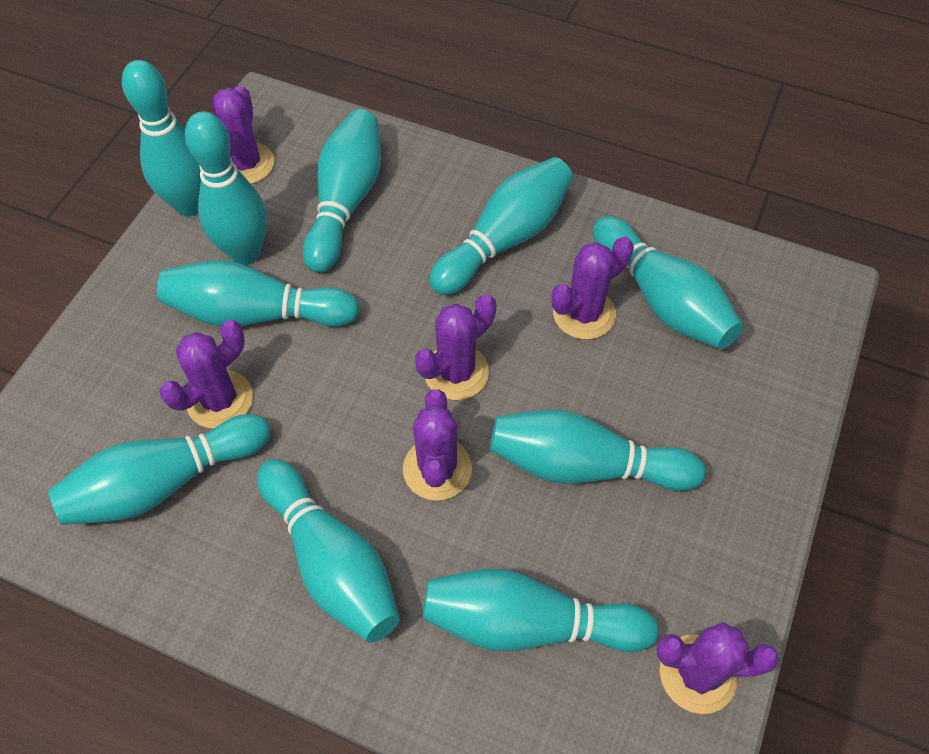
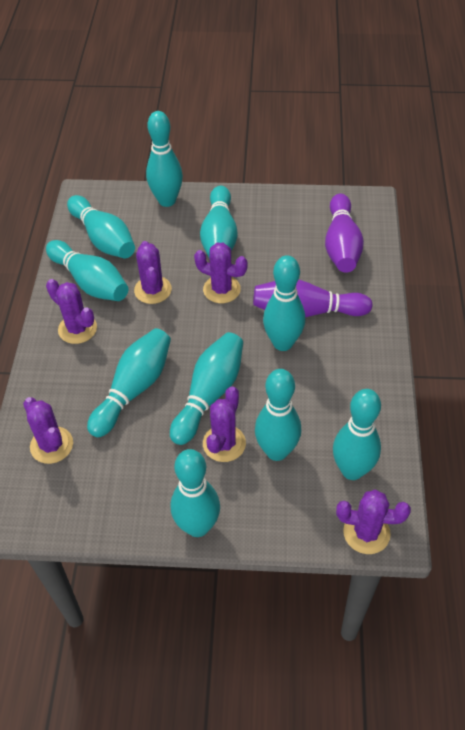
purple bowling pin: 0 -> 2

